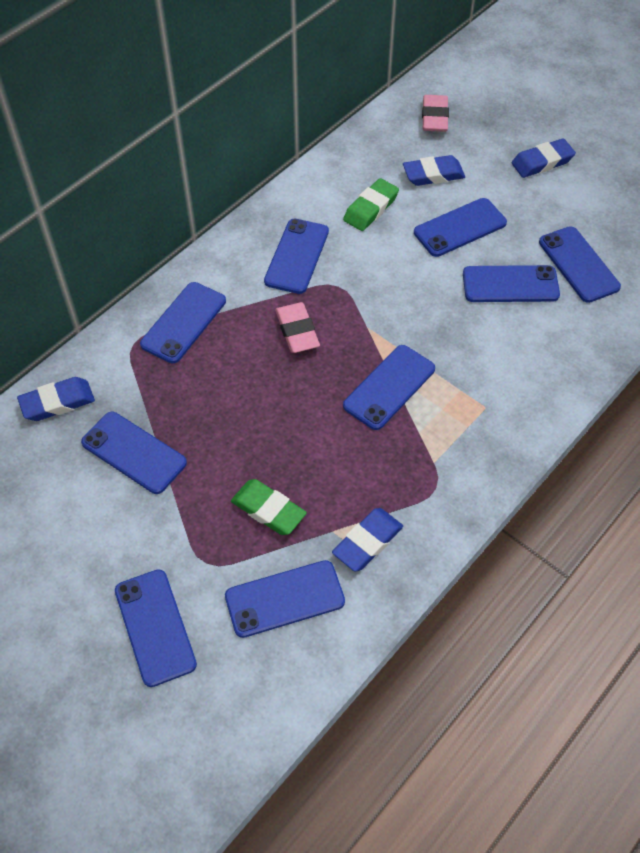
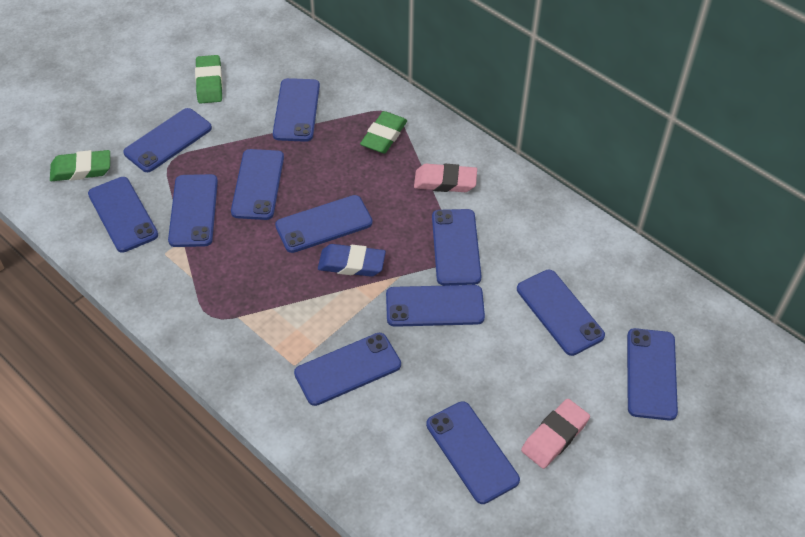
blue eraser: 4 -> 1
blue phone: 9 -> 12
green eraser: 2 -> 3

